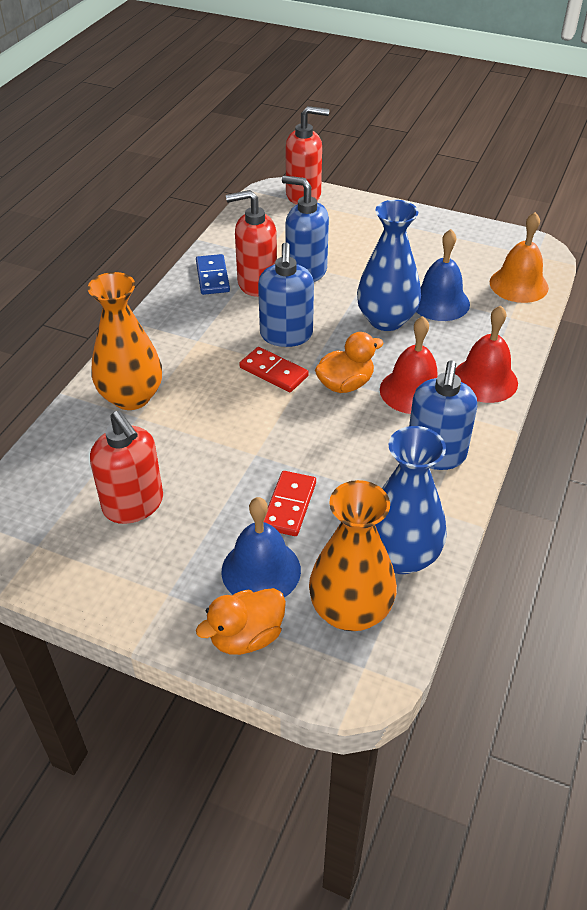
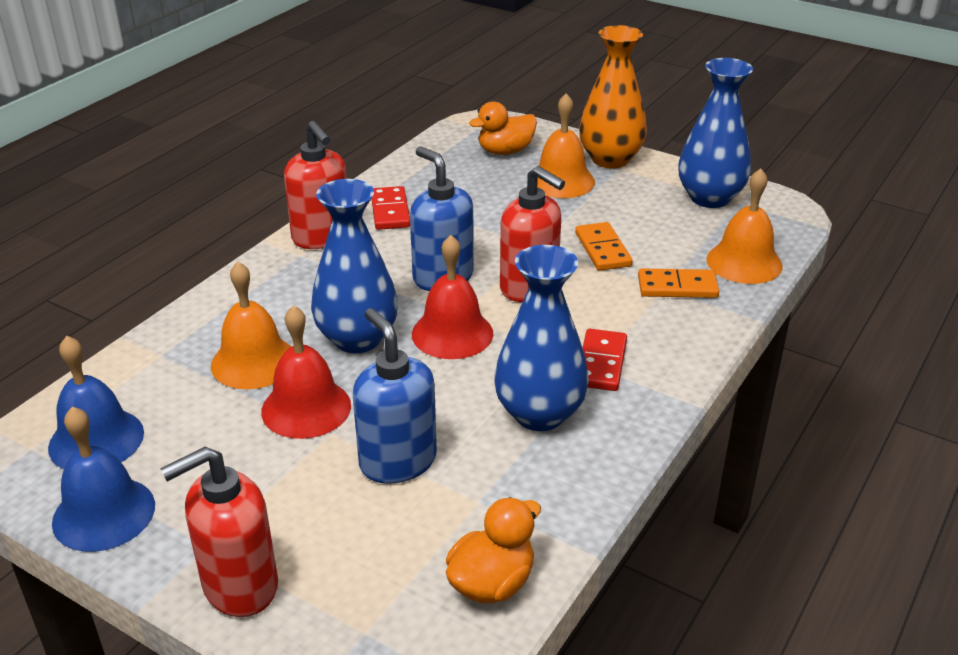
blue domino: 1 -> 0
blue soap dispenser: 3 -> 2
blue vase: 2 -> 3
orange bell: 1 -> 3
orange domino: 0 -> 2
orange vase: 2 -> 1

